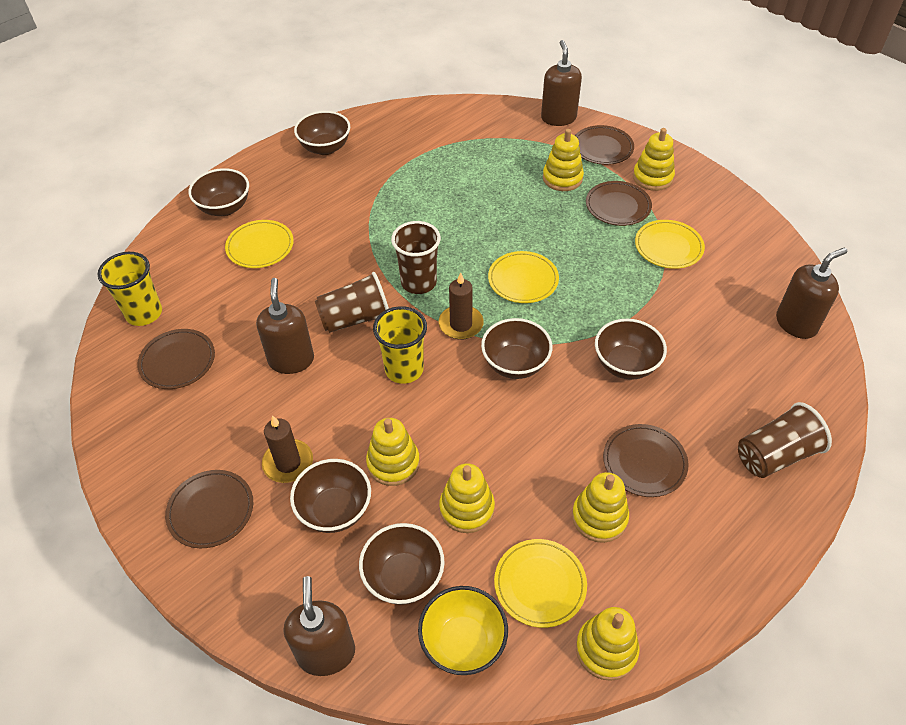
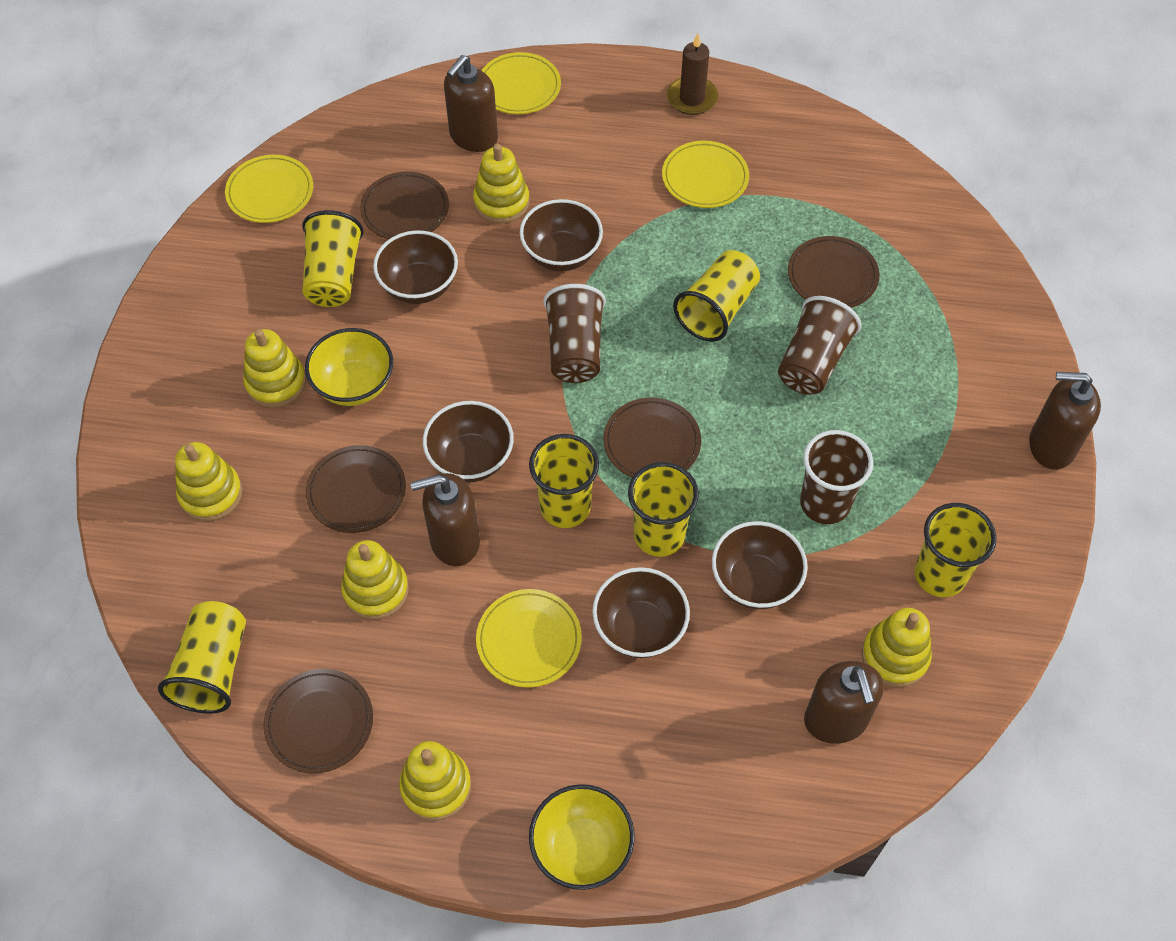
brown bowl: 6 -> 5
brown candle: 2 -> 1
yellow bowl: 1 -> 2
yellow cup: 2 -> 6

